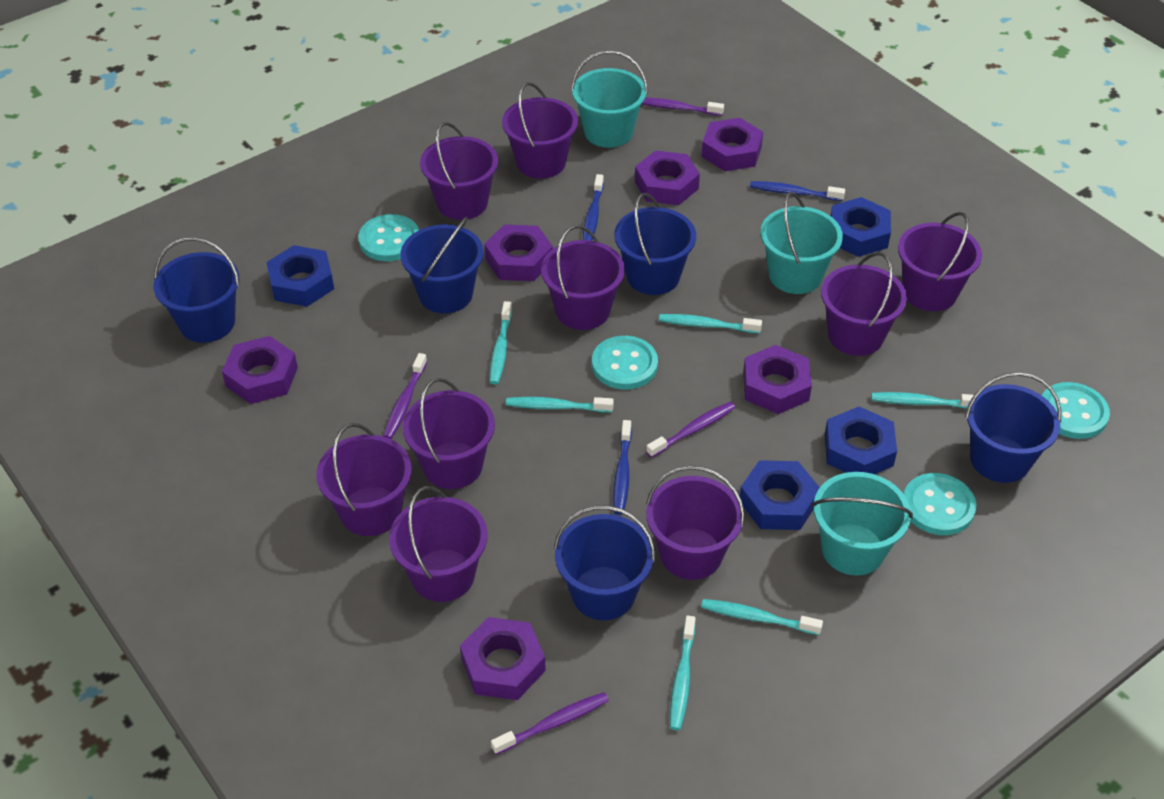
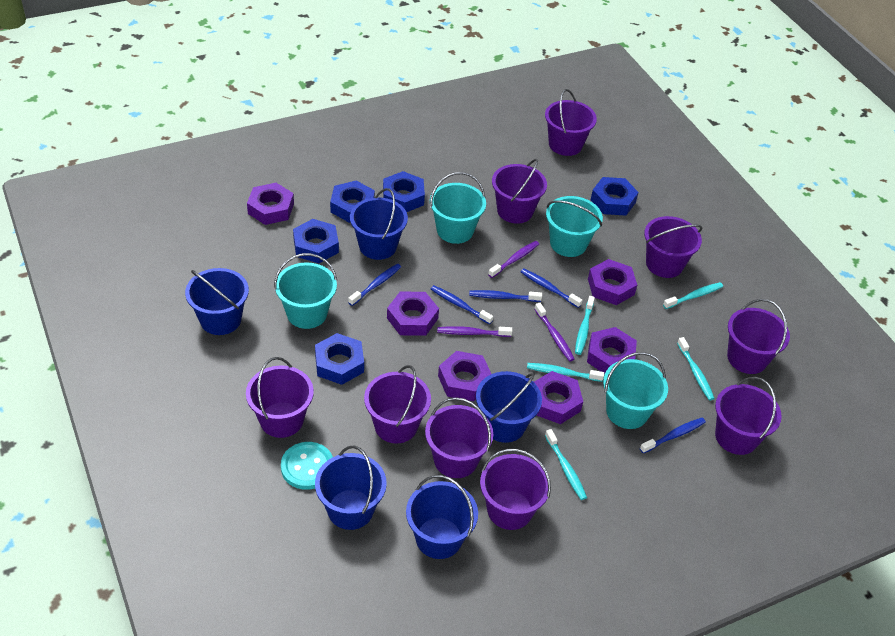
blue nut: 4 -> 5
blue toothbrush: 3 -> 5
purple toothbrush: 4 -> 3
turquoise bucket: 3 -> 4
turquoise button: 4 -> 1
turquoise toothbrush: 6 -> 5

